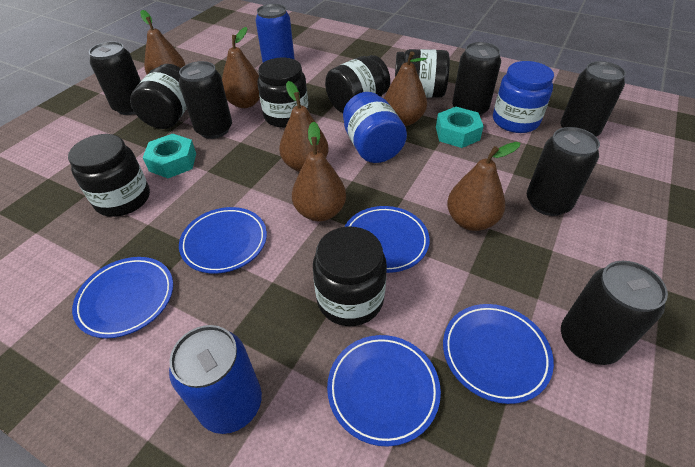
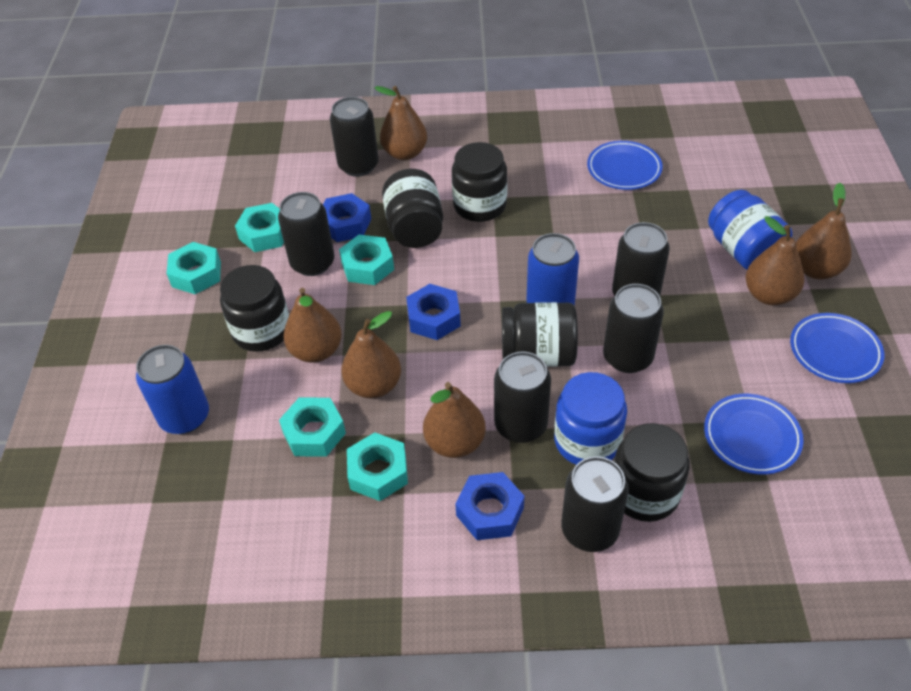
black jar: 6 -> 5
blue nut: 0 -> 3
blue plate: 5 -> 3
turquoise nut: 2 -> 5

